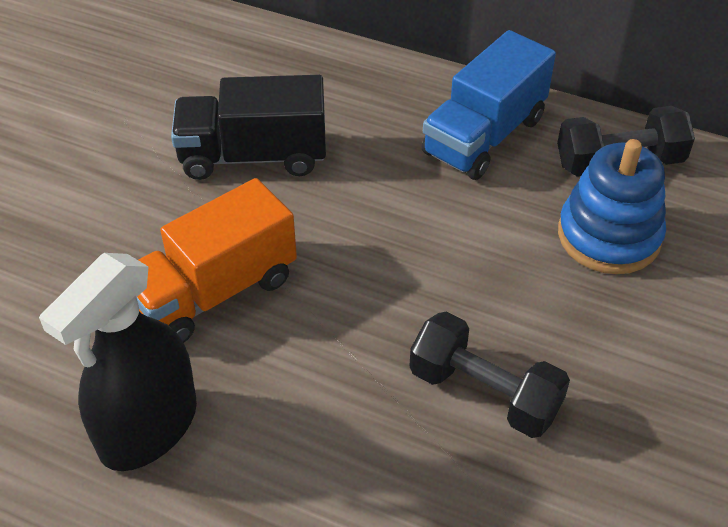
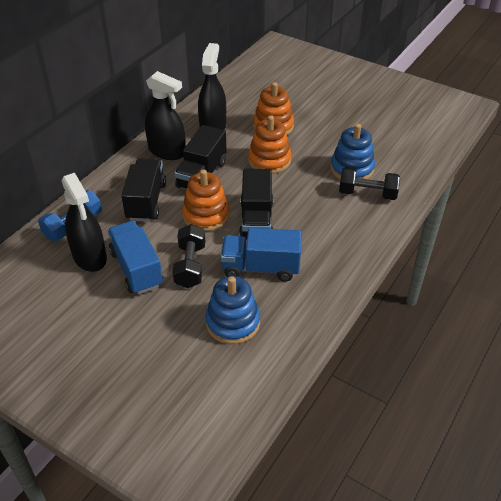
black spray bottle: 1 -> 3
black truck: 1 -> 3
blue dumbbell: 0 -> 1
blue stacking toy: 1 -> 2
blue truck: 1 -> 2
orange stacking toy: 0 -> 3
orange truck: 1 -> 0

